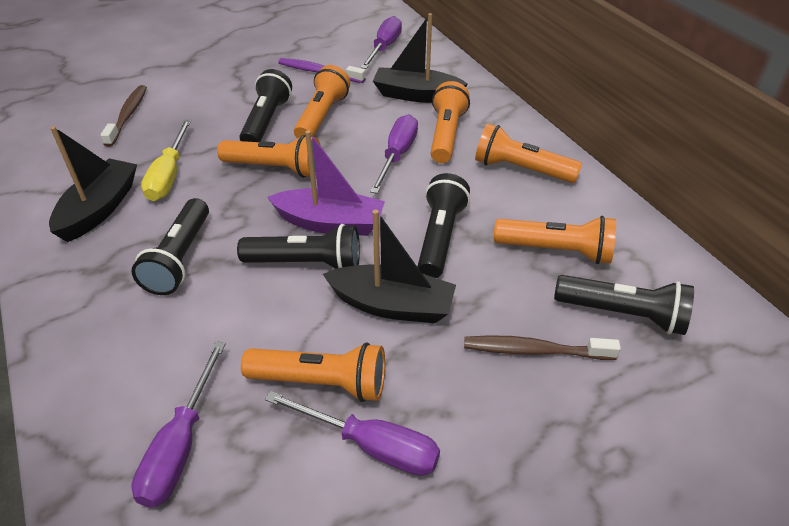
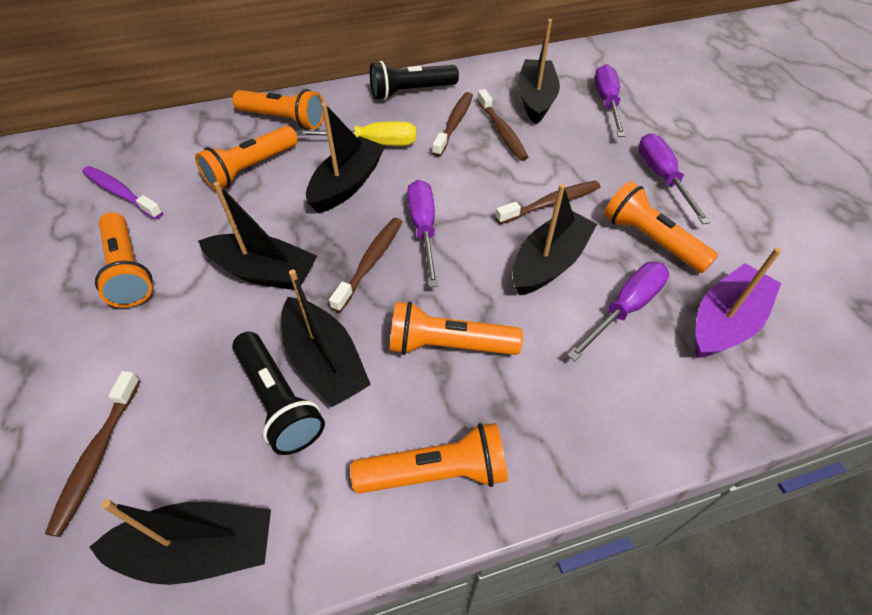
black boat: 3 -> 6
black flashlight: 5 -> 2
brown toothbrush: 2 -> 5

